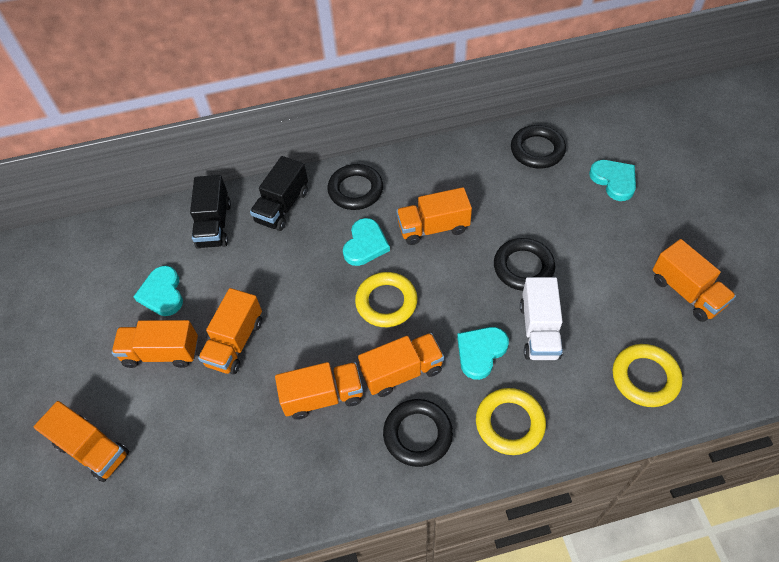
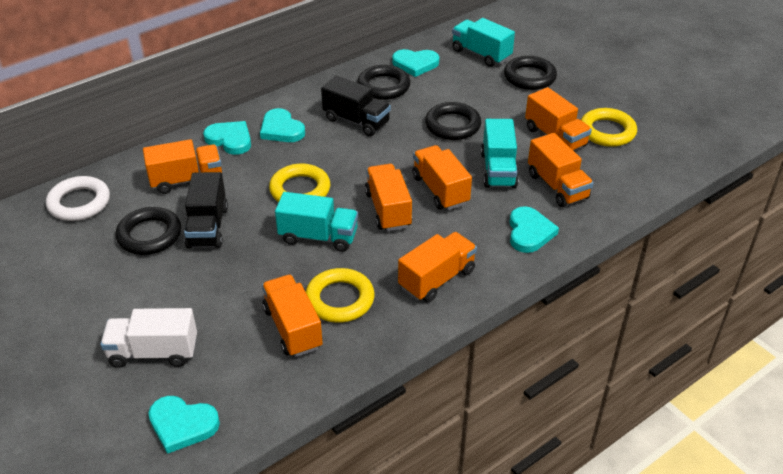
turquoise heart: 4 -> 5
turquoise truck: 0 -> 3
white ring: 0 -> 1

